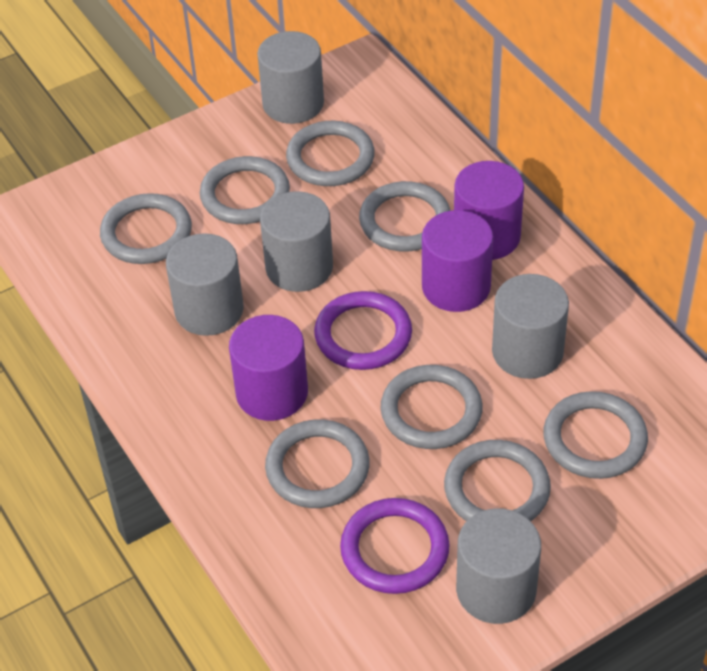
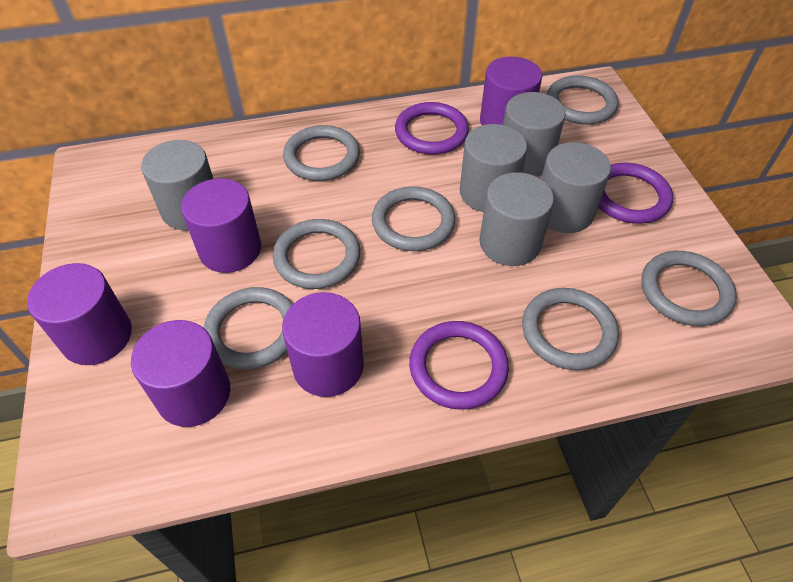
grey ring: 8 -> 7
purple cylinder: 3 -> 5
purple ring: 2 -> 3

